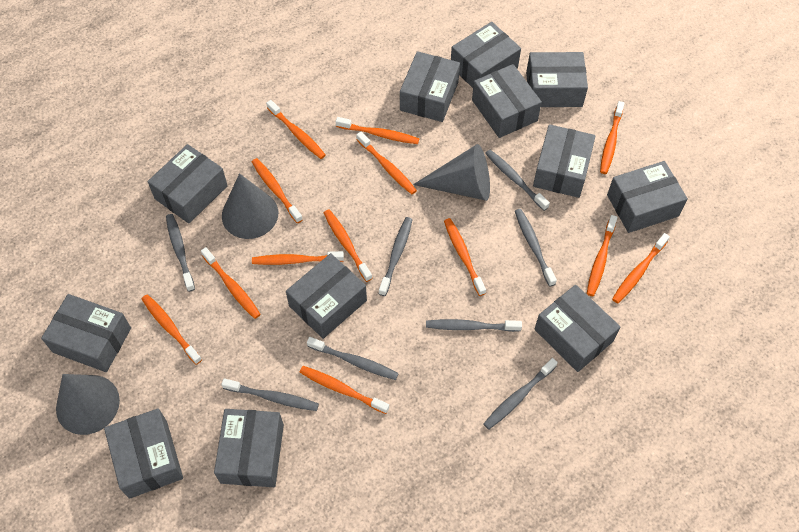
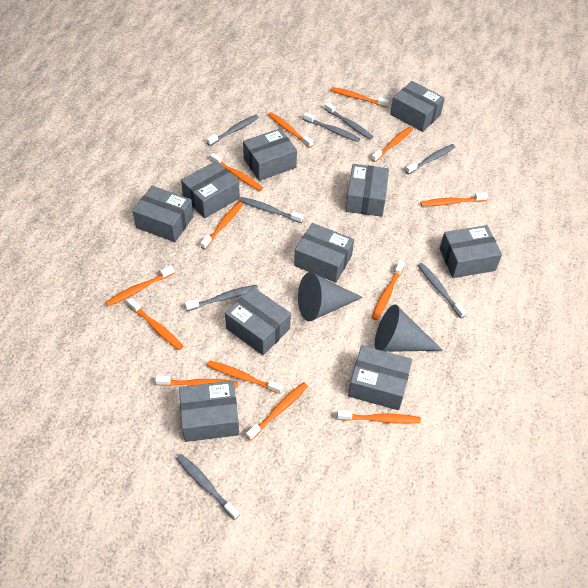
grey box: 12 -> 10
grey cone: 3 -> 2

